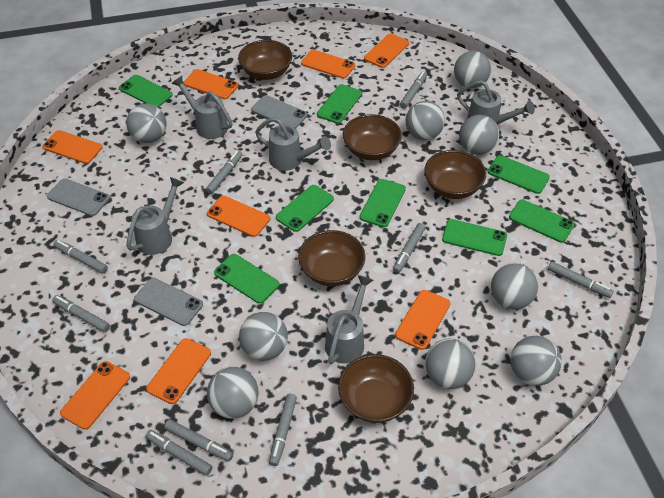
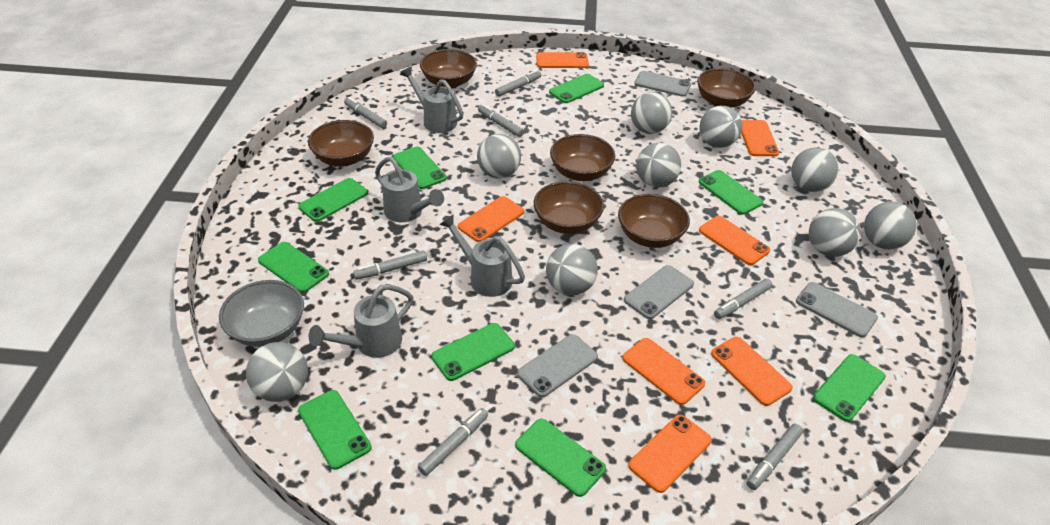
brown bowl: 5 -> 6
green phone: 8 -> 9
grey bowl: 0 -> 1
grey marker: 9 -> 7
grey phone: 3 -> 4
grey watering can: 5 -> 4
orange phone: 8 -> 7

